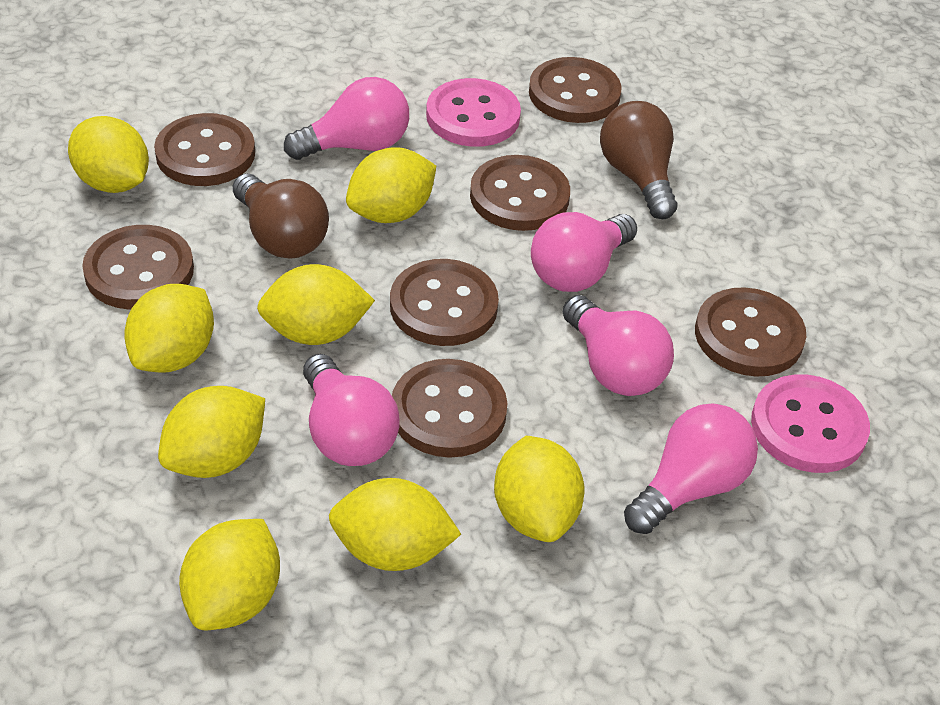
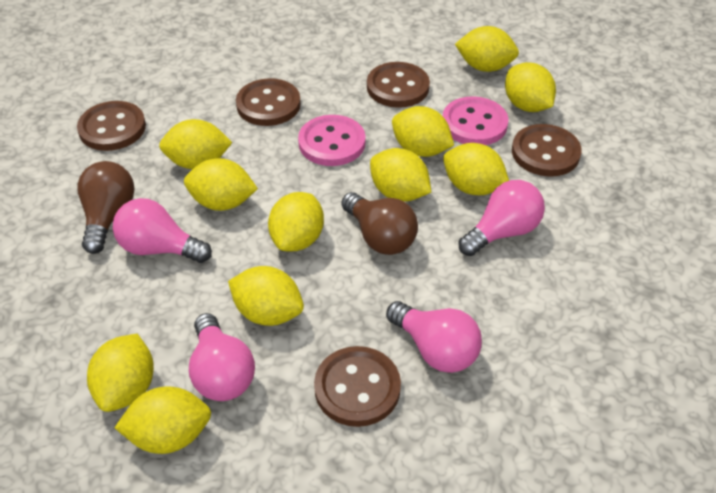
brown button: 7 -> 5
pink light bulb: 5 -> 4
yellow lemon: 8 -> 11

